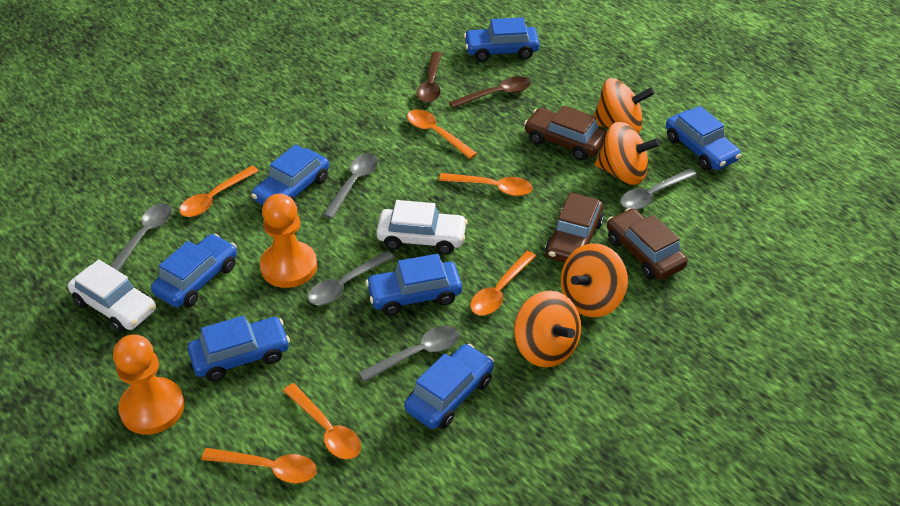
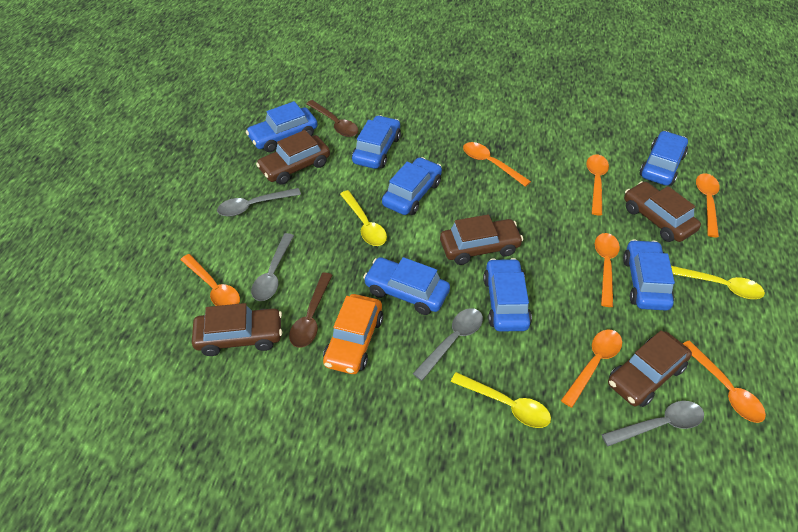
brown car: 3 -> 5
grey spoon: 5 -> 4
orange car: 0 -> 1
orange pawn: 2 -> 0
orange spinning top: 4 -> 0
orange spoon: 6 -> 7
white car: 2 -> 0
yellow spoon: 0 -> 3

